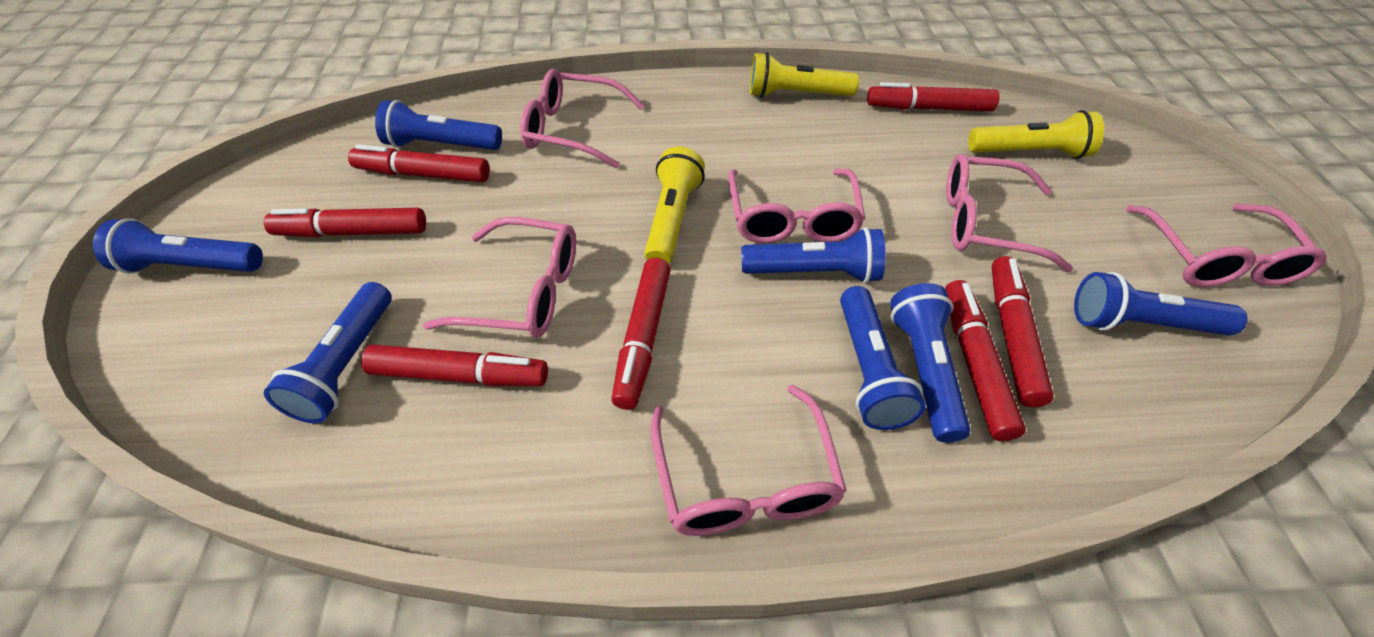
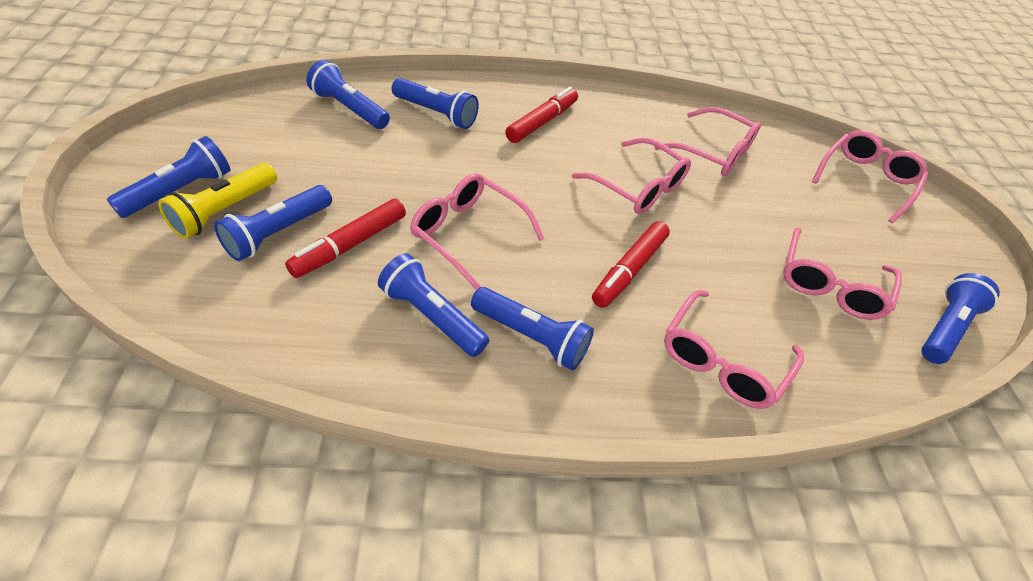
red marker: 7 -> 3
yellow flashlight: 3 -> 1

